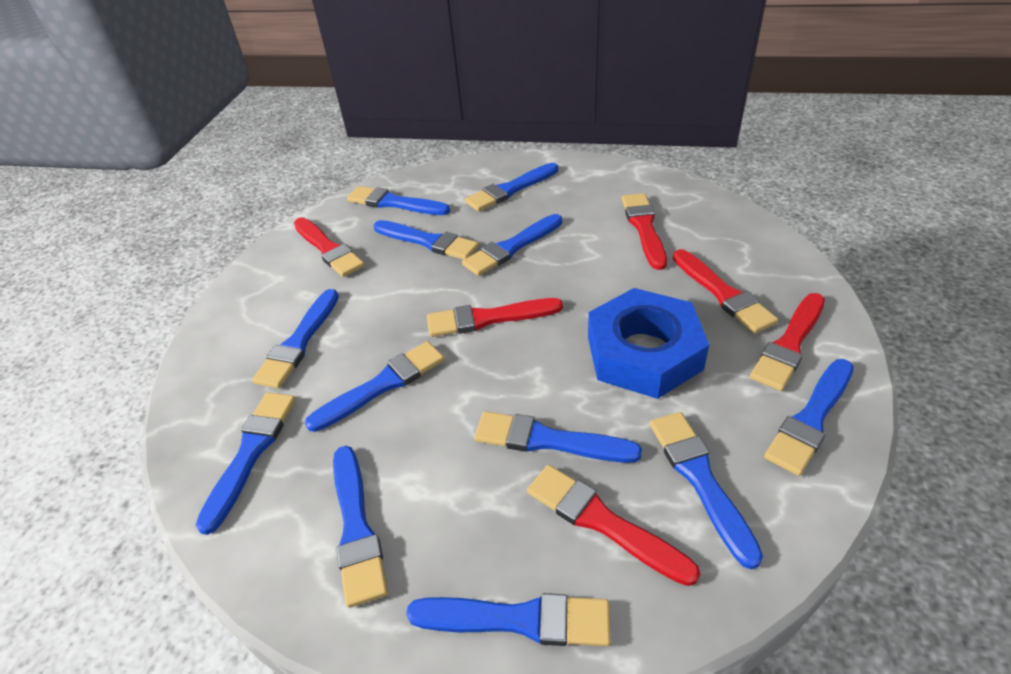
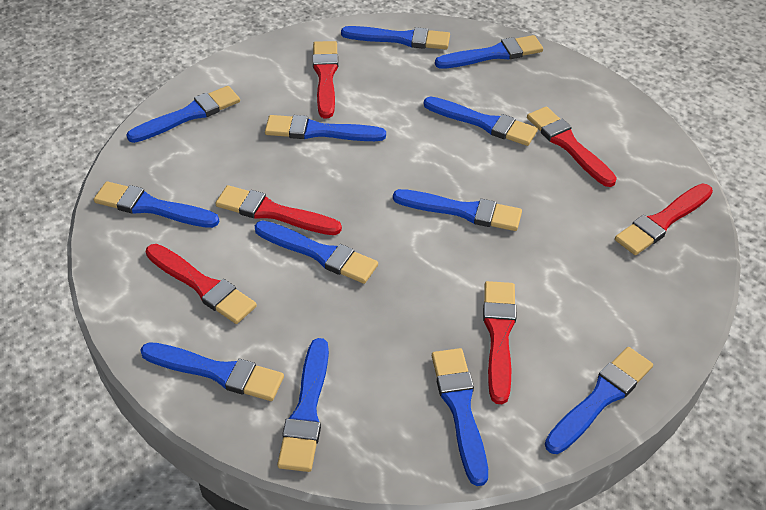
blue nut: 1 -> 0

